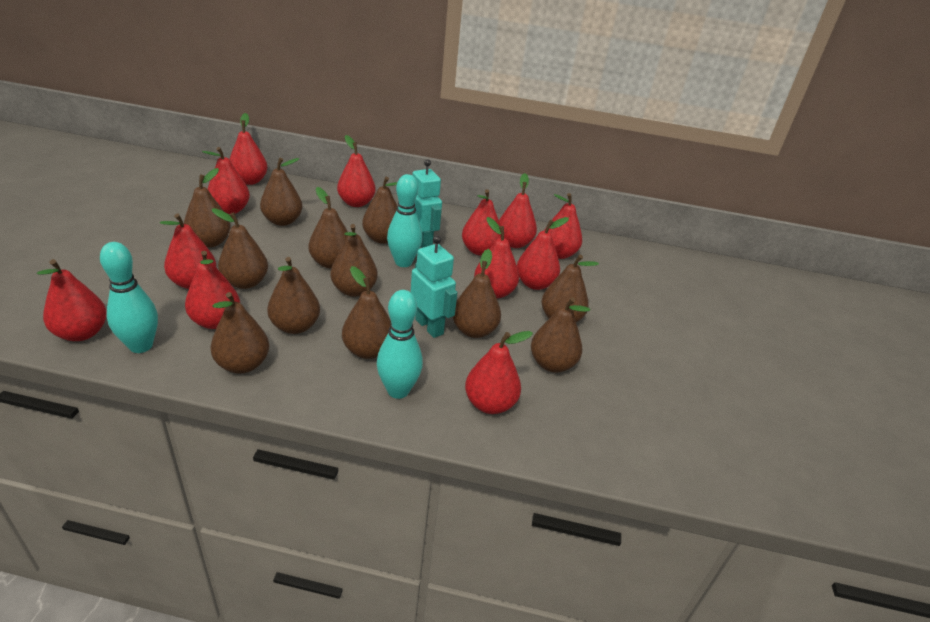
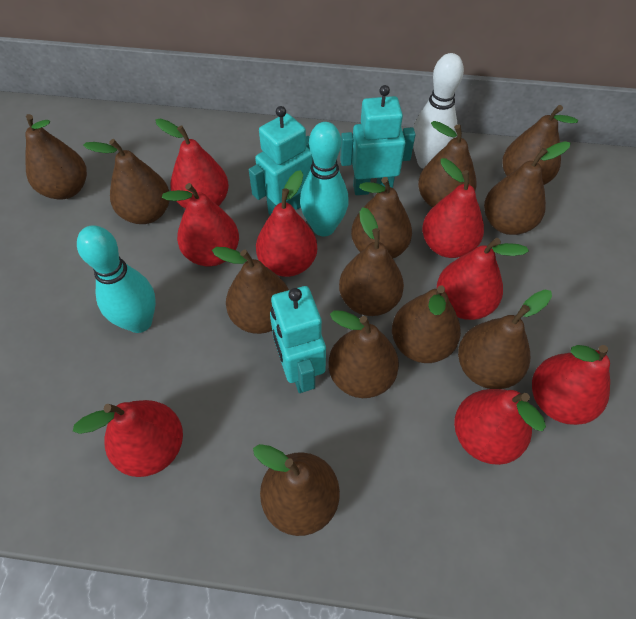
red pear: 12 -> 8
turquoise bowling pin: 3 -> 2
turquoise robot: 2 -> 3
white bowling pin: 0 -> 1

